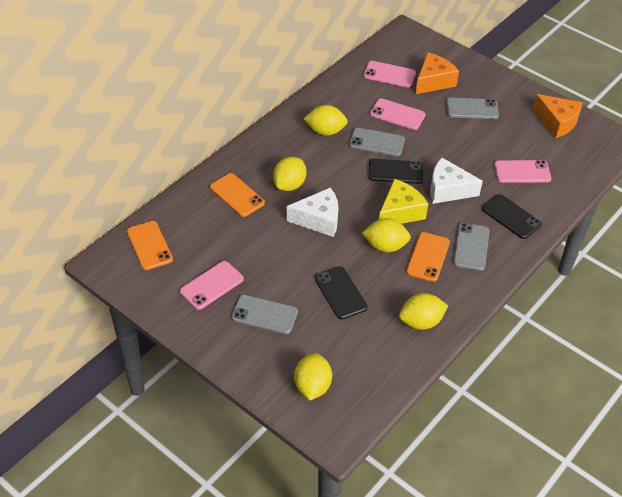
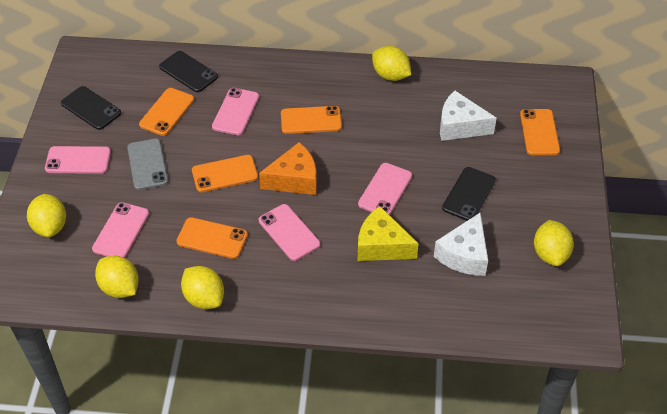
grey phone: 4 -> 1
orange cheese: 2 -> 1
orange phone: 3 -> 5
pink phone: 4 -> 5

